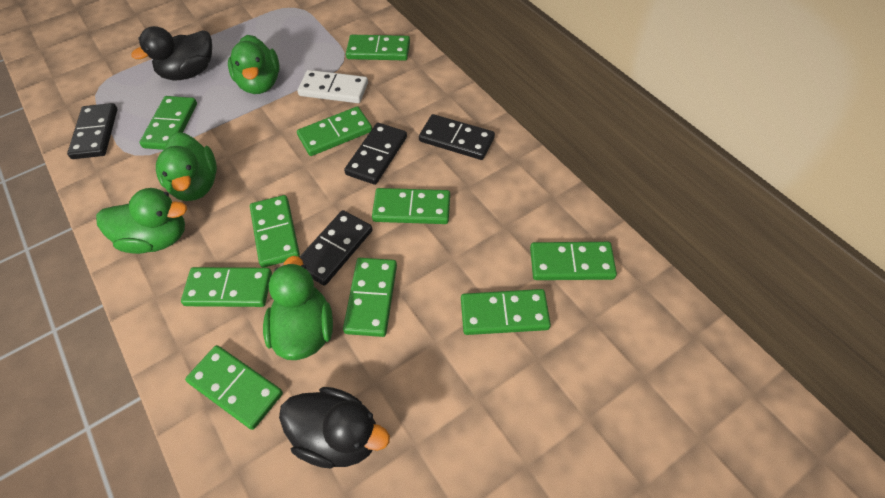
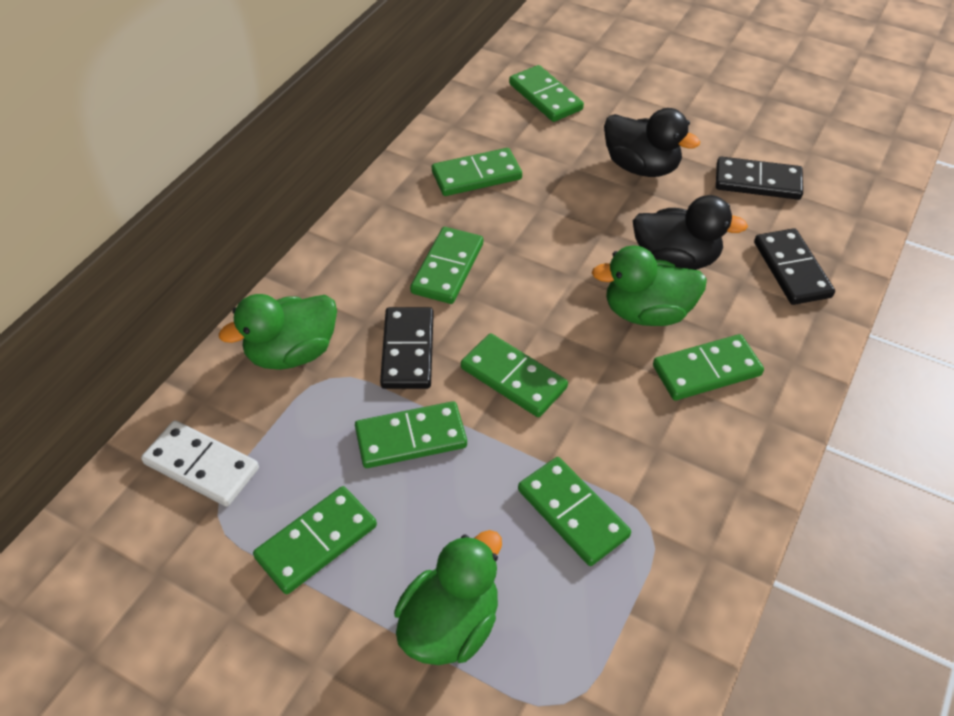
black domino: 4 -> 3
green domino: 10 -> 8
green duck: 4 -> 3

